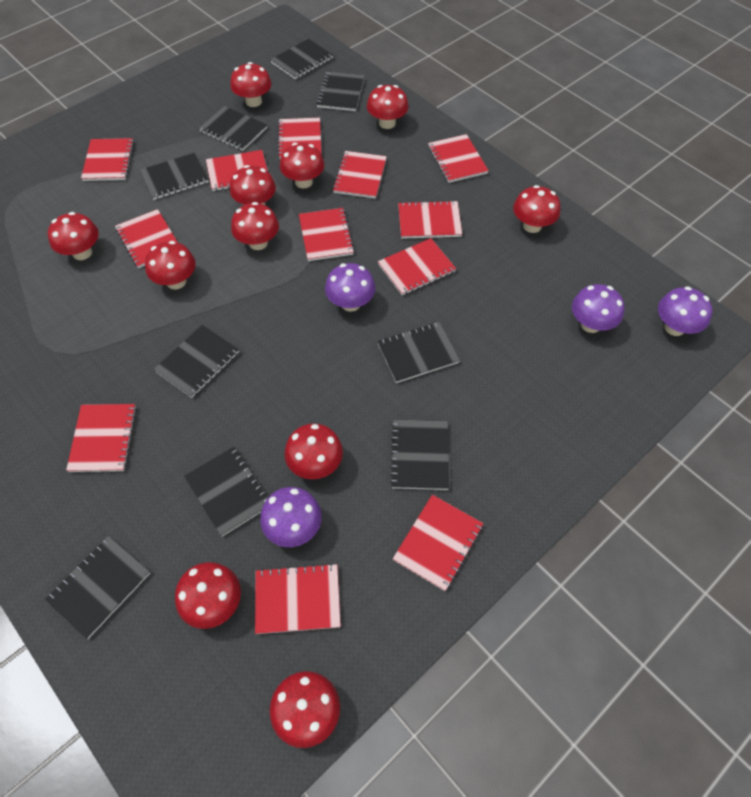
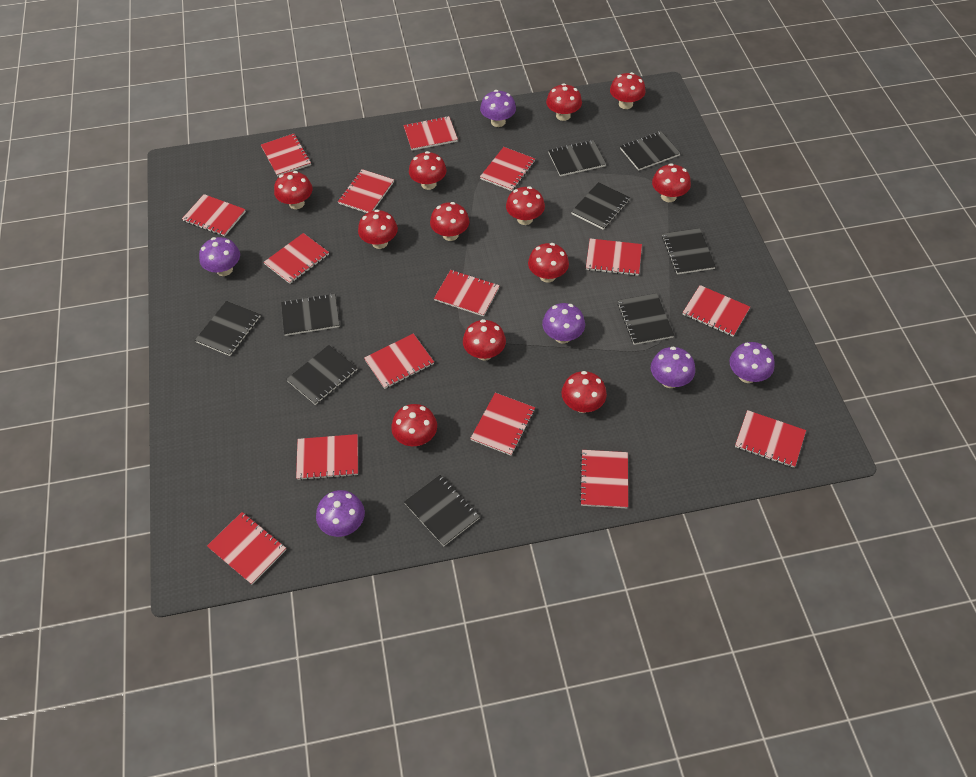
purple mushroom: 4 -> 6
red mushroom: 11 -> 12
red notebook: 12 -> 15

